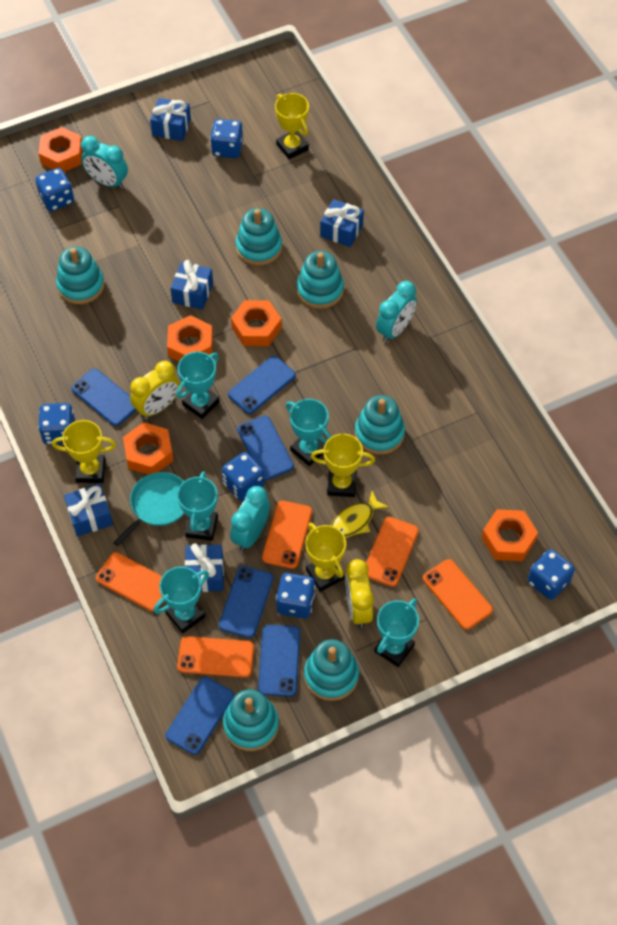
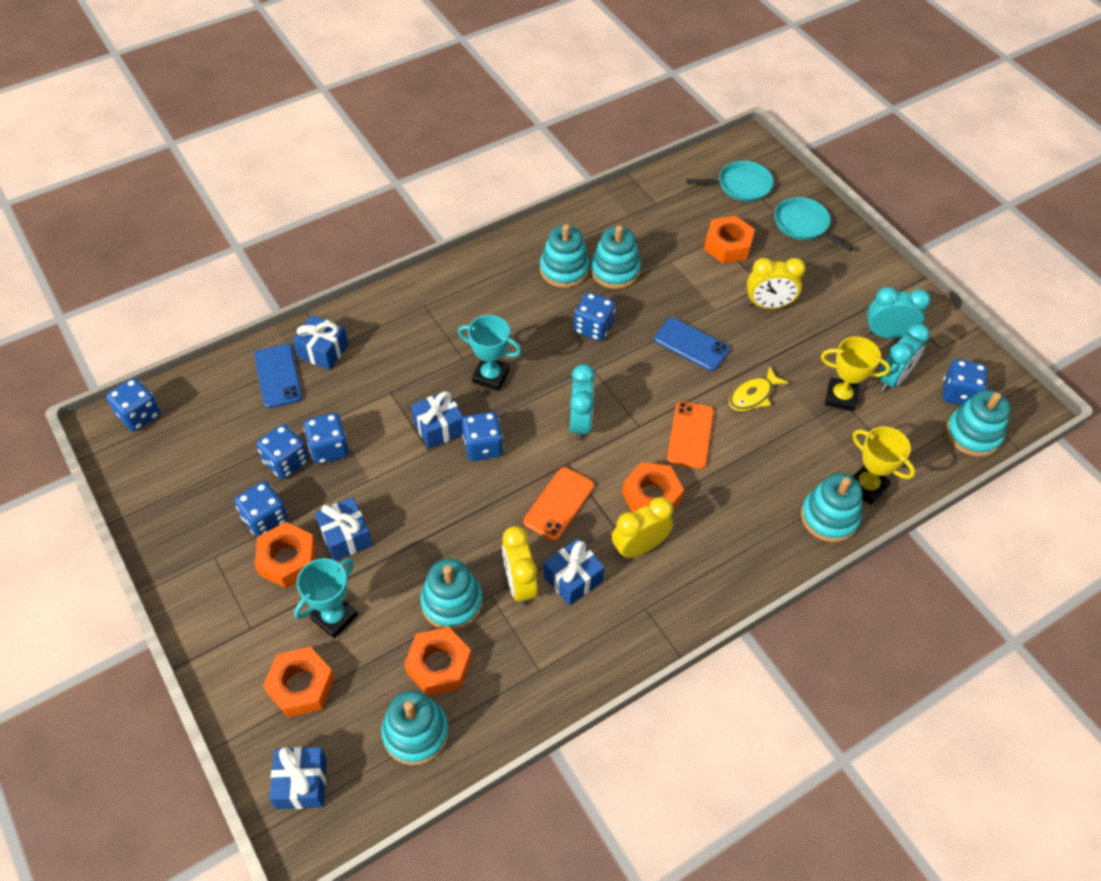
blue dice: 6 -> 7
blue phone: 6 -> 2
orange phone: 5 -> 2
turquoise pan: 1 -> 2
turquoise trophy: 5 -> 2
yellow clock: 2 -> 3
yellow trophy: 4 -> 2

